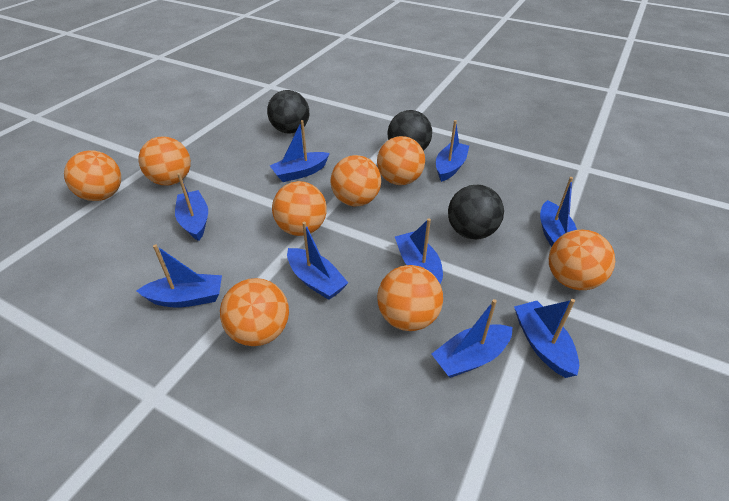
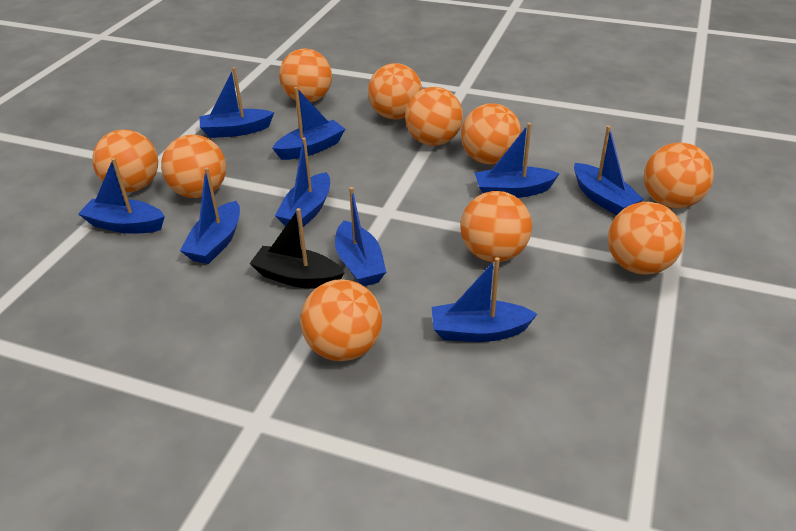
black ball: 3 -> 0
black boat: 0 -> 1
orange ball: 8 -> 10

